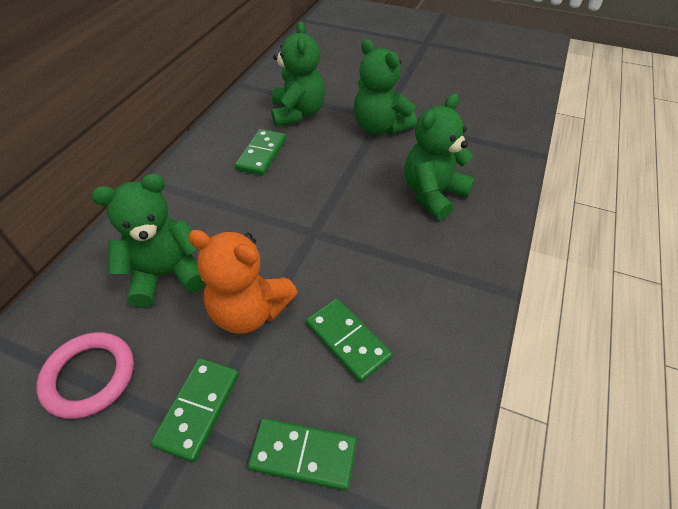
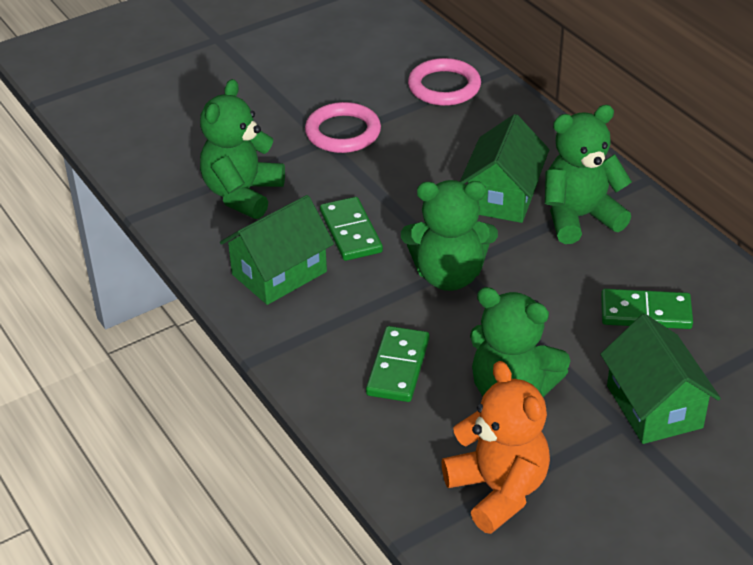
green domino: 4 -> 3
green house: 0 -> 3
pink ring: 1 -> 2

